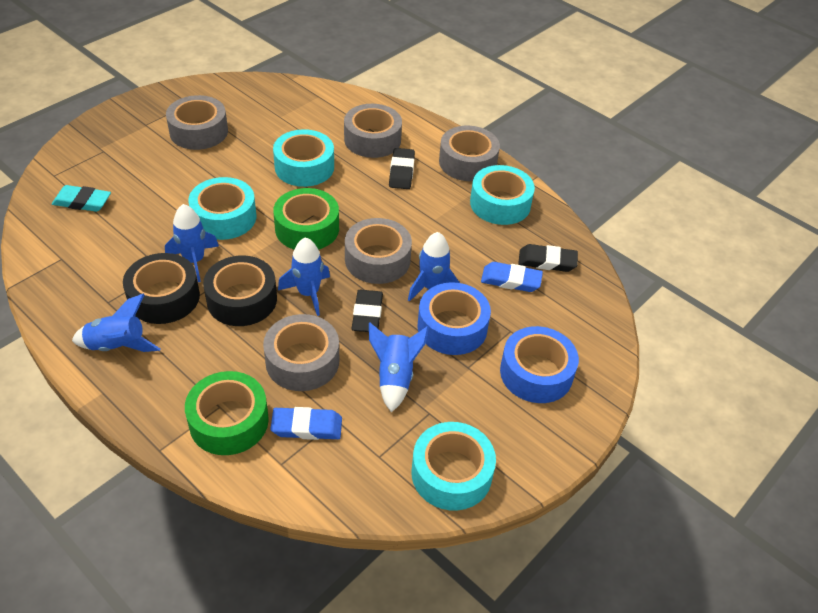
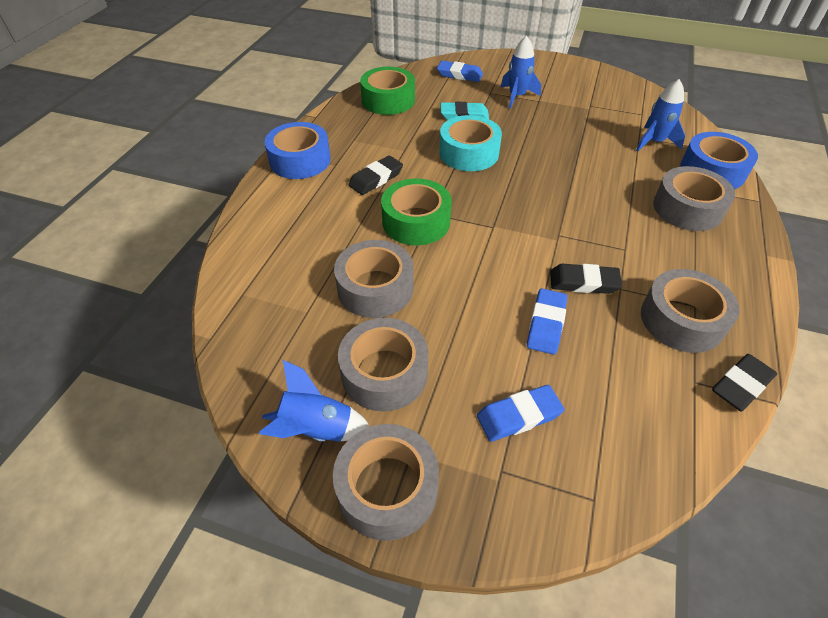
black tape: 2 -> 0
blue eraser: 2 -> 3
blue rocket: 5 -> 3
turquoise tape: 4 -> 1

